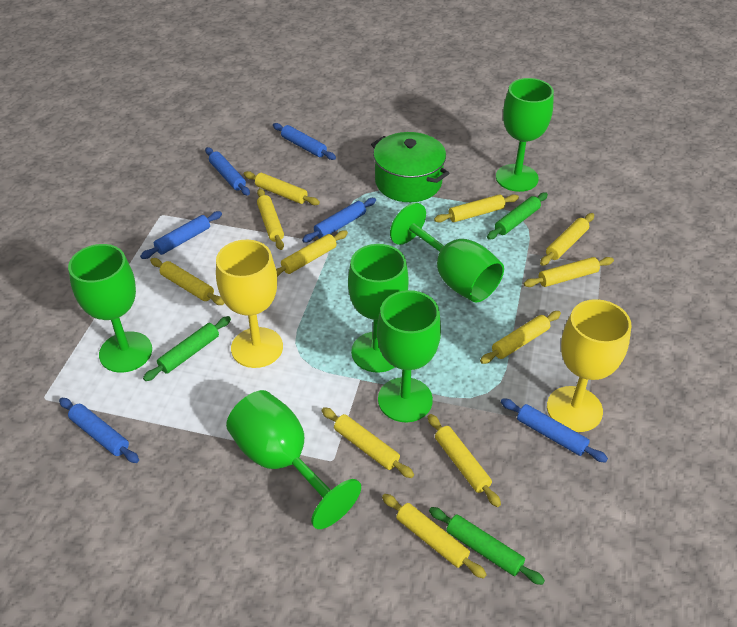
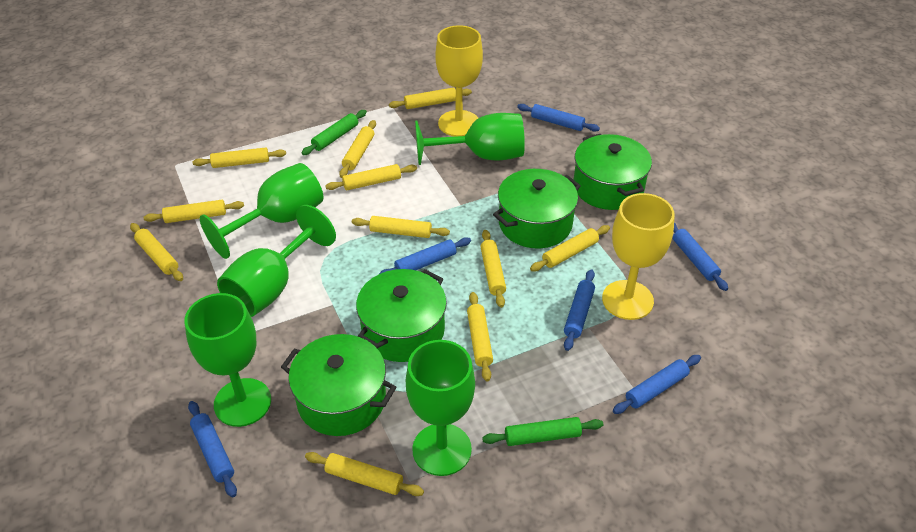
green goblet: 6 -> 5
green pot: 1 -> 4
green rolling pin: 3 -> 2

